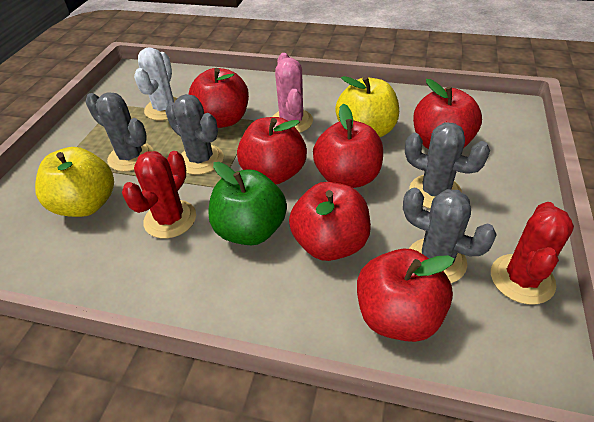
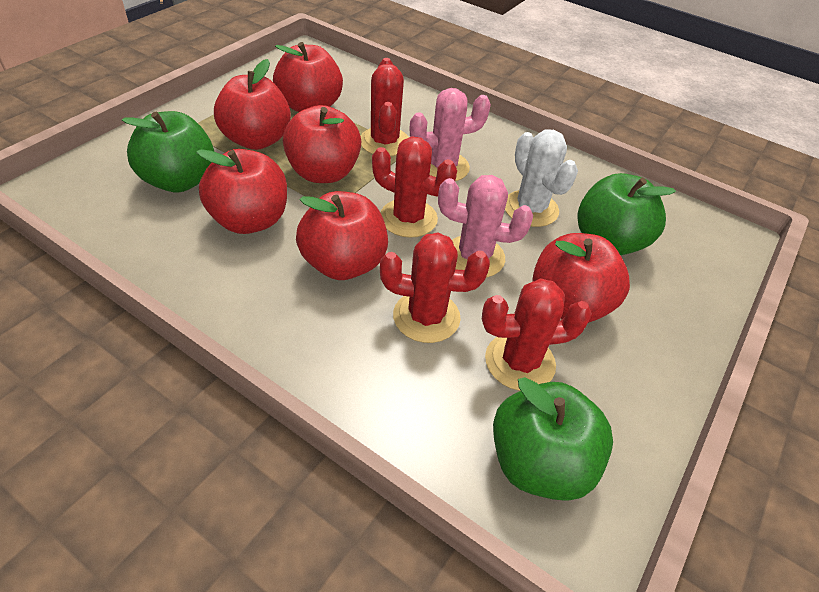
green apple: 1 -> 3
grey cactus: 4 -> 0
pink cactus: 1 -> 2
red cactus: 2 -> 4
yellow apple: 2 -> 0

